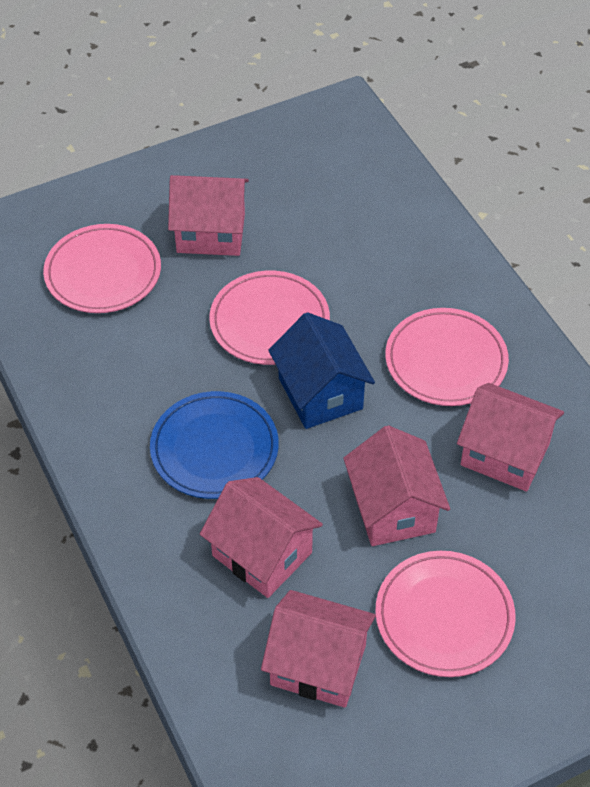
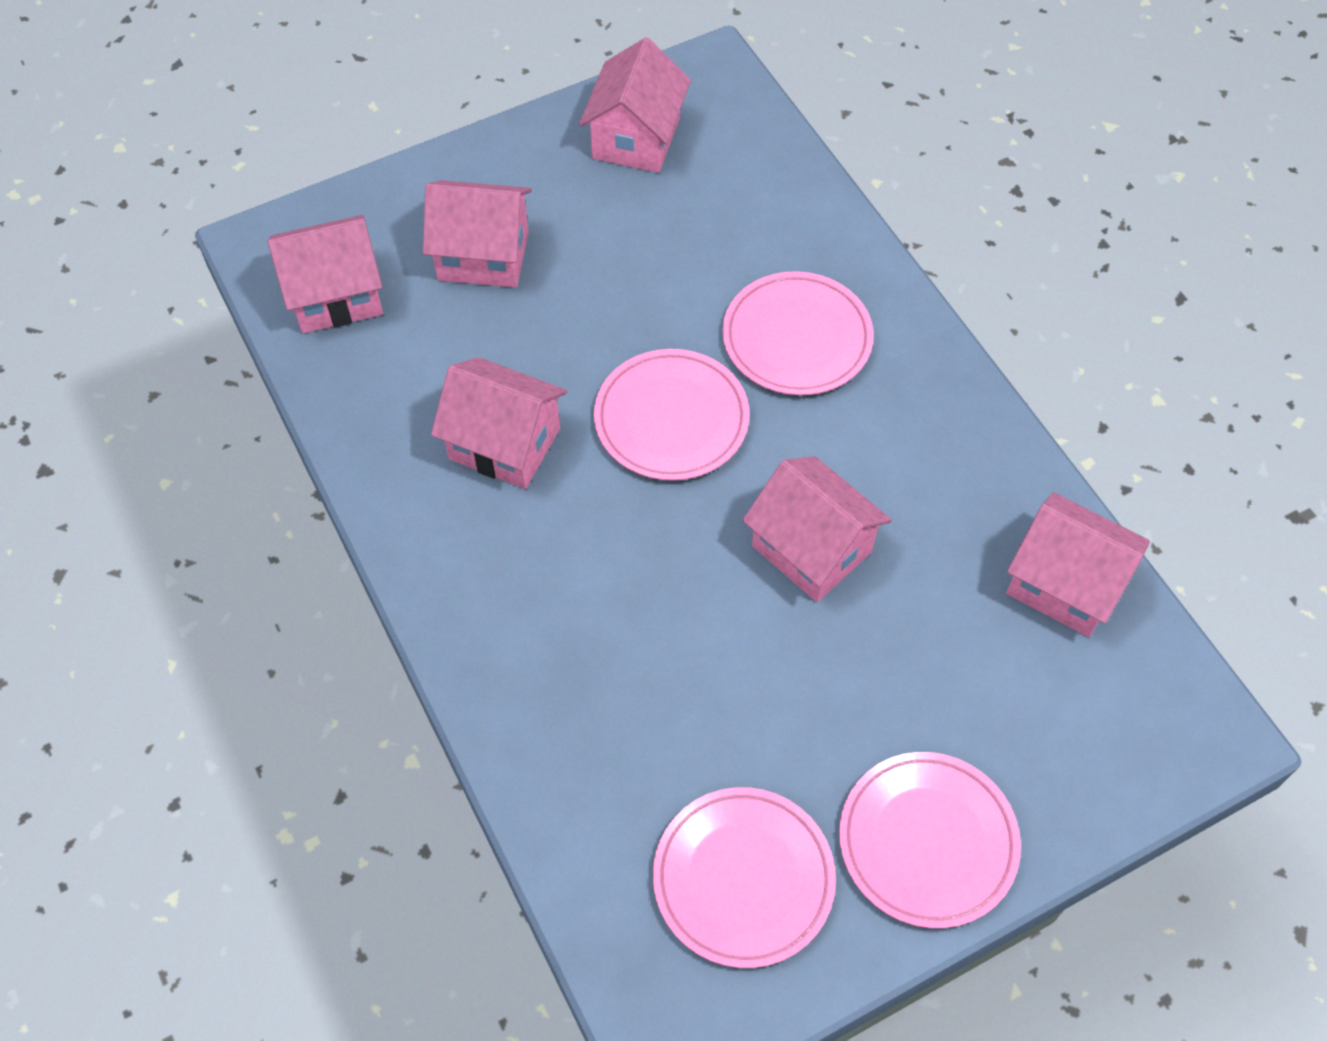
blue house: 1 -> 0
blue plate: 1 -> 0
pink house: 5 -> 6

